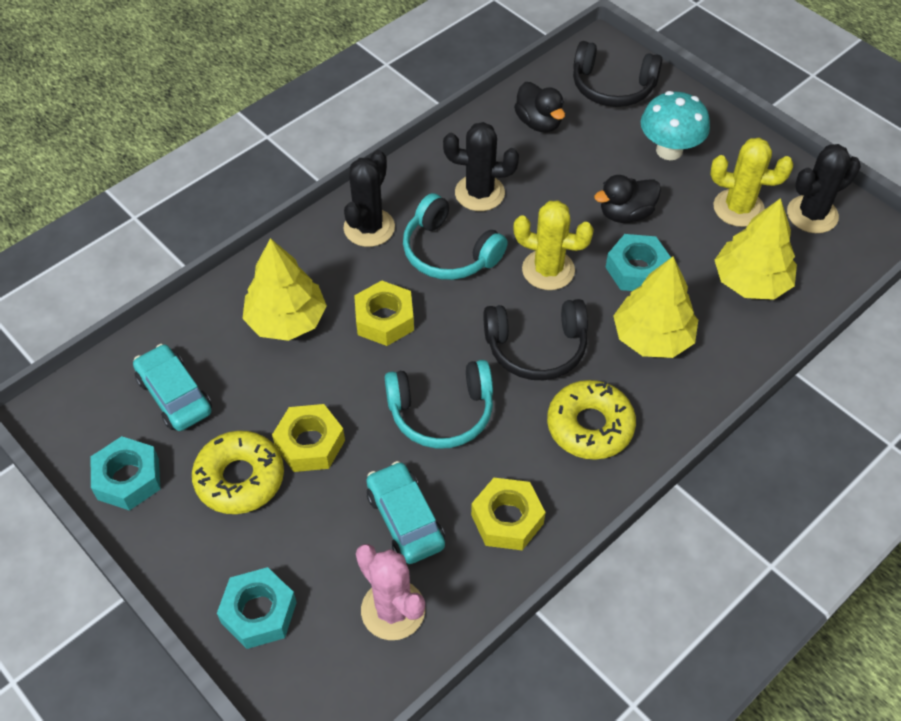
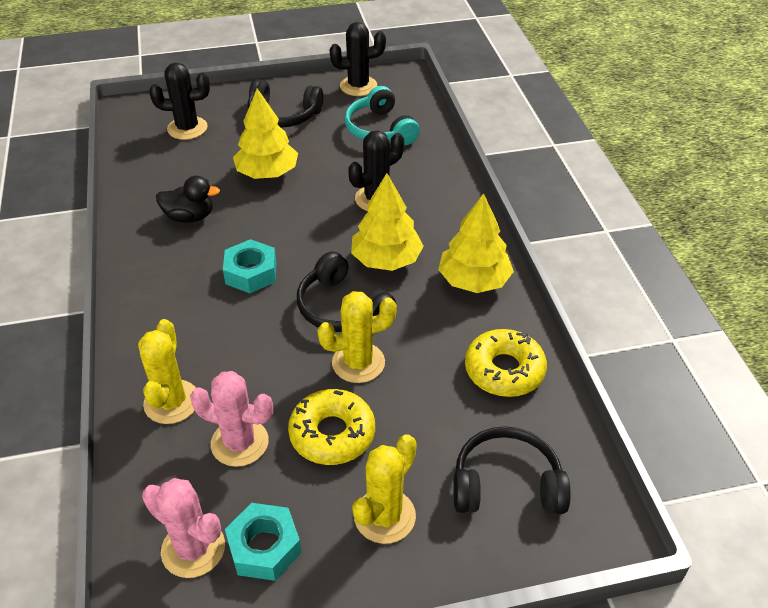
black duck: 2 -> 1
black headphones: 2 -> 3
pink cactus: 1 -> 2
turquoise car: 2 -> 0
turquoise headphones: 2 -> 1
turquoise mushroom: 1 -> 0
turquoise nut: 3 -> 2
yellow cactus: 2 -> 3
yellow nut: 3 -> 0

